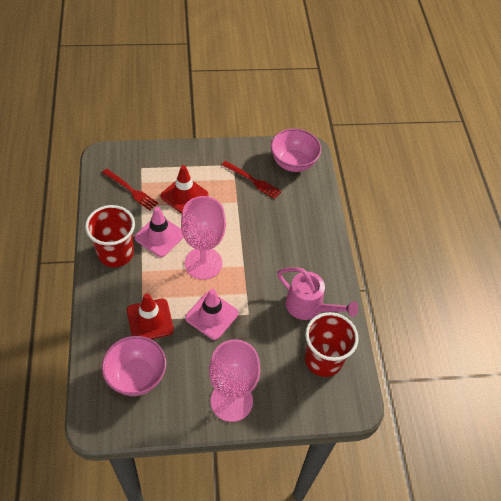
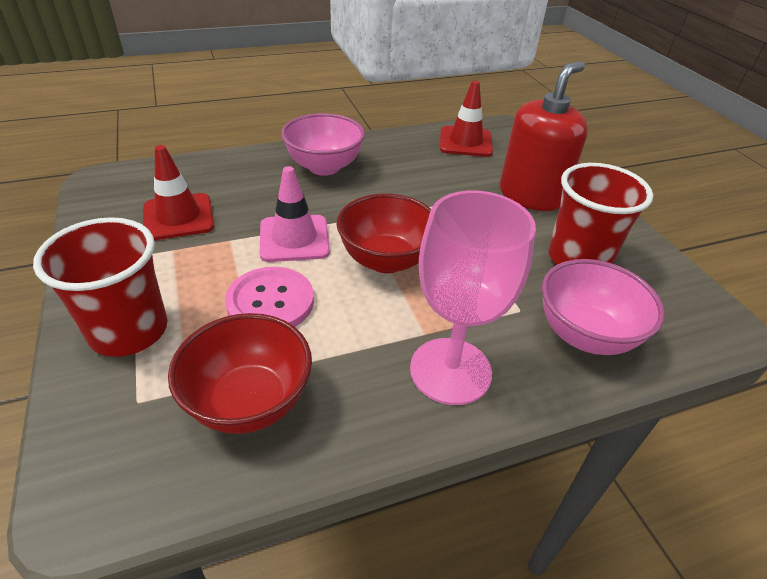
pink button: 0 -> 1
pink goblet: 2 -> 1
pink traffic cone: 2 -> 1
pink watering can: 1 -> 0
red bowl: 0 -> 2
red fork: 2 -> 0
red soap dispenser: 0 -> 1

